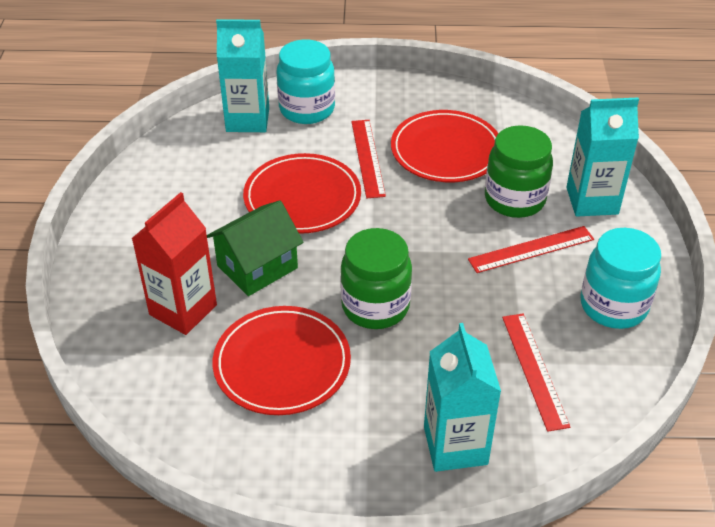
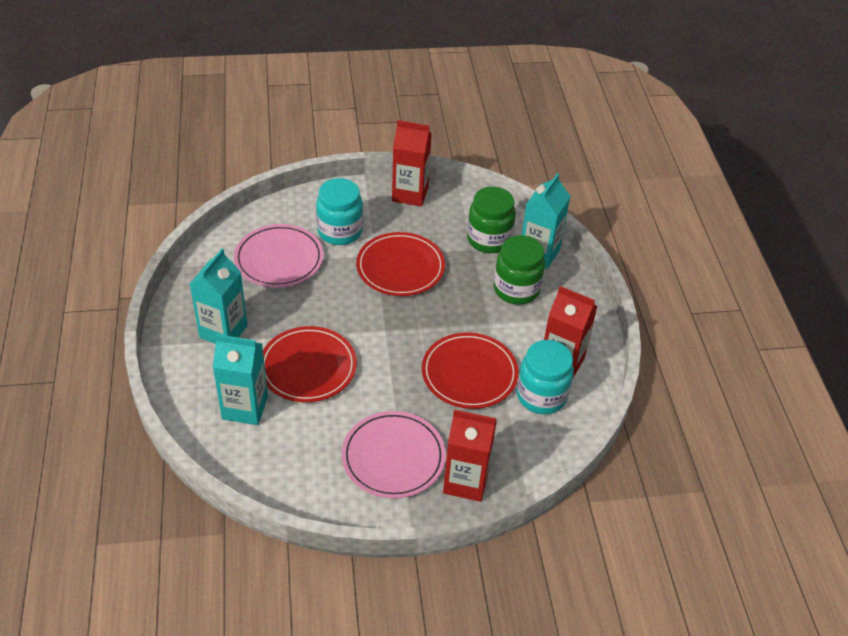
green house: 1 -> 0
pink plate: 0 -> 2
red carton: 1 -> 3
red ruler: 3 -> 0

